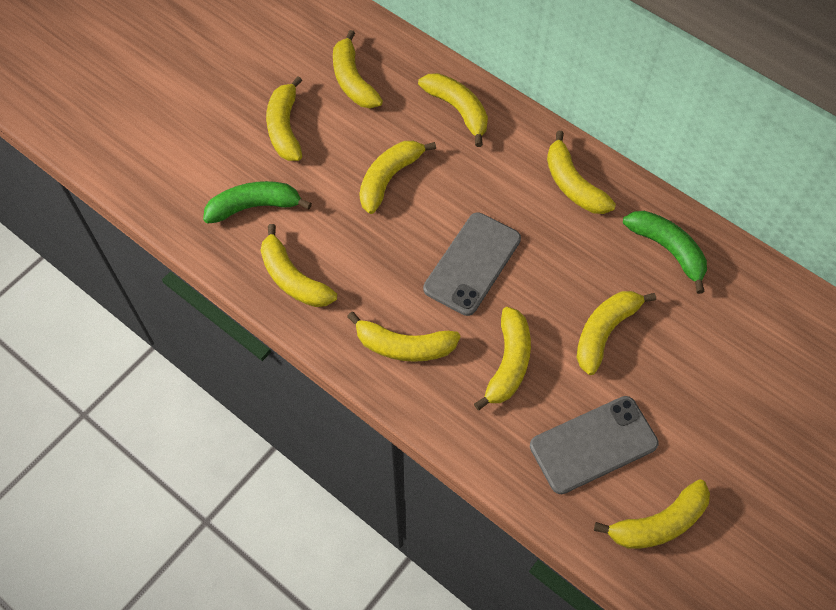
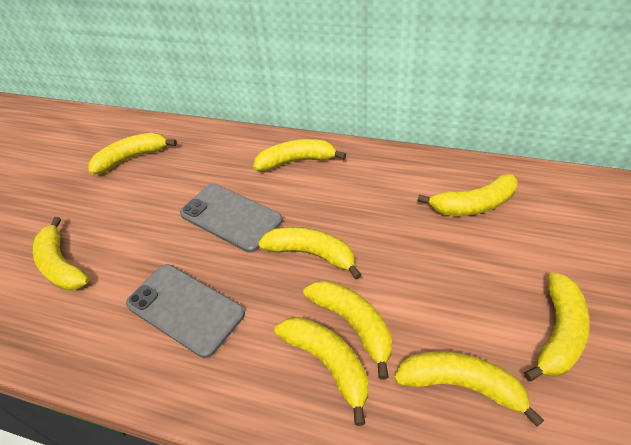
green banana: 2 -> 0
yellow banana: 10 -> 9

